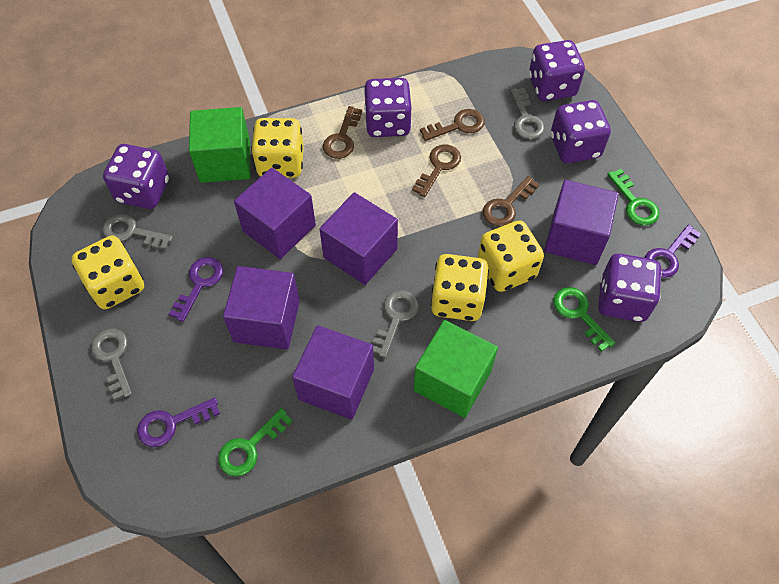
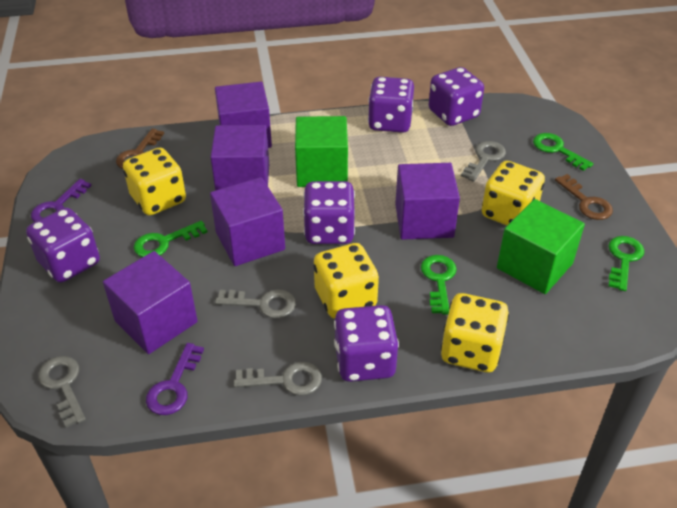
brown key: 4 -> 2
green key: 3 -> 4
purple key: 3 -> 2

